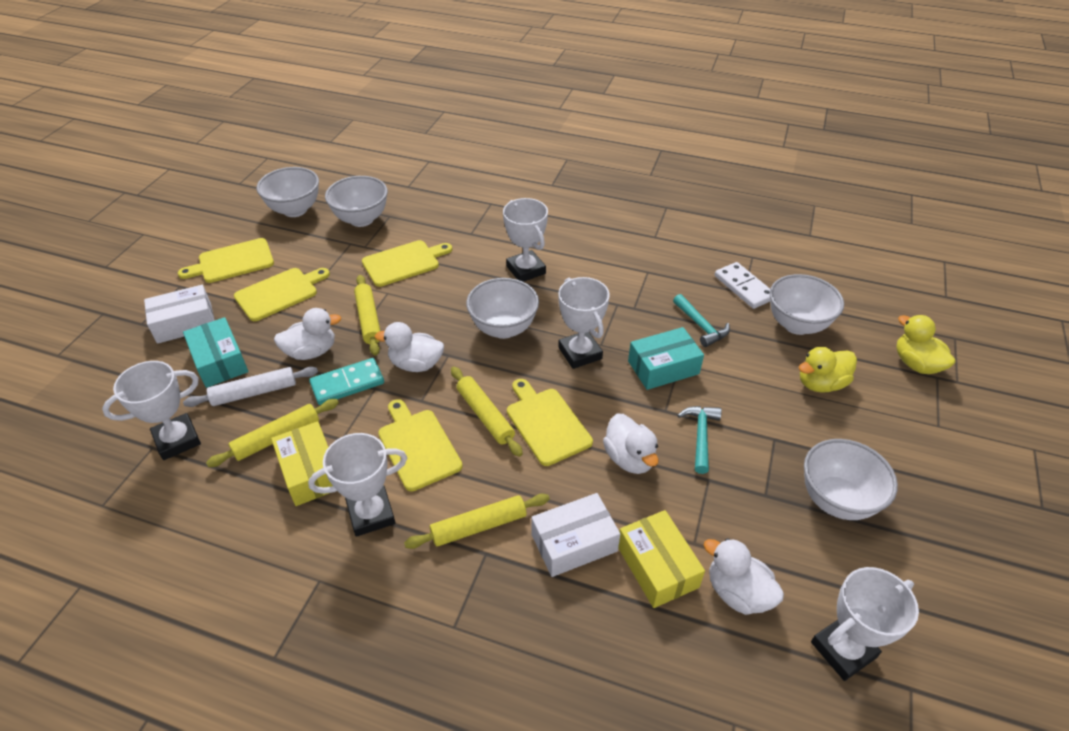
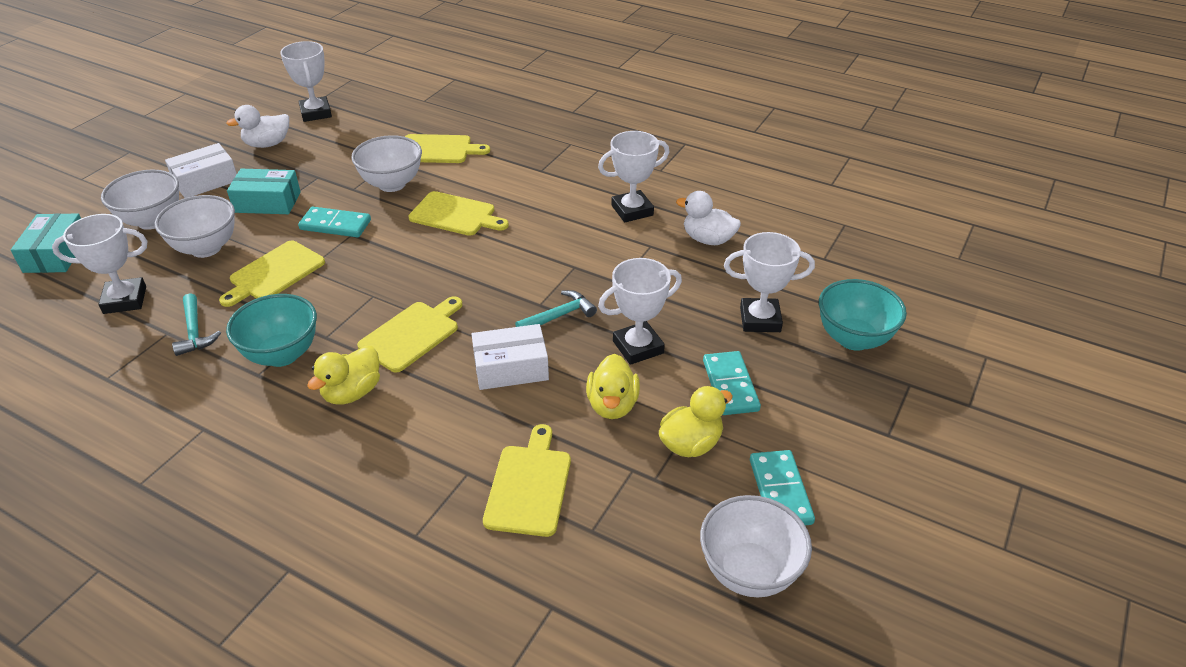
turquoise bowl: 0 -> 2
turquoise domino: 1 -> 3
white bowl: 5 -> 4
white domino: 1 -> 0
white duck: 4 -> 2
white rolling pin: 1 -> 0
yellow box: 2 -> 0
yellow duck: 2 -> 3
yellow rolling pin: 4 -> 0

